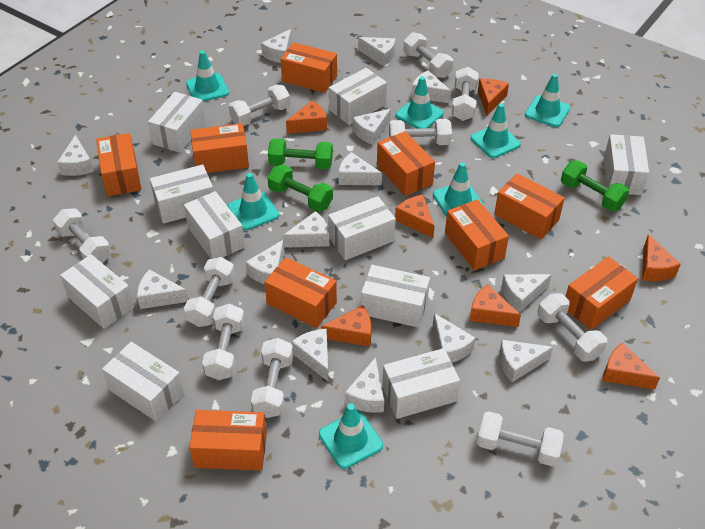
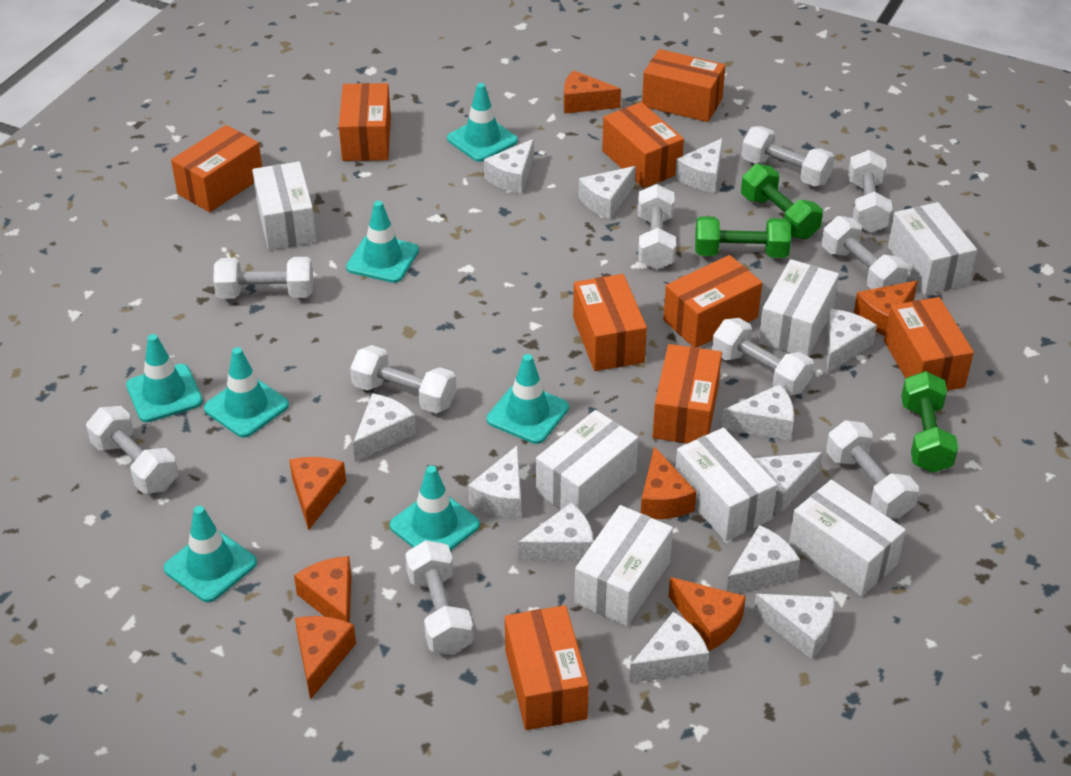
white box: 10 -> 7
white cheese: 14 -> 12

